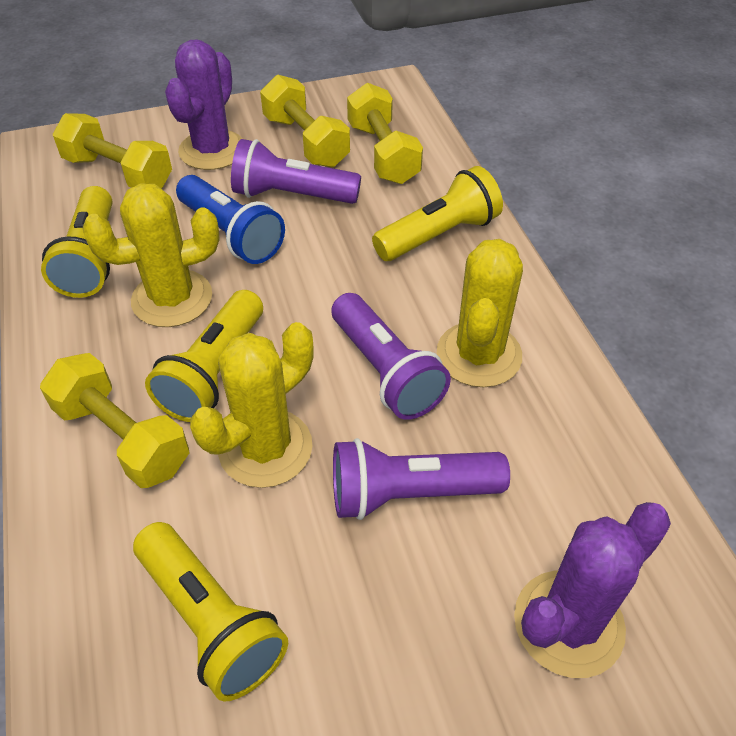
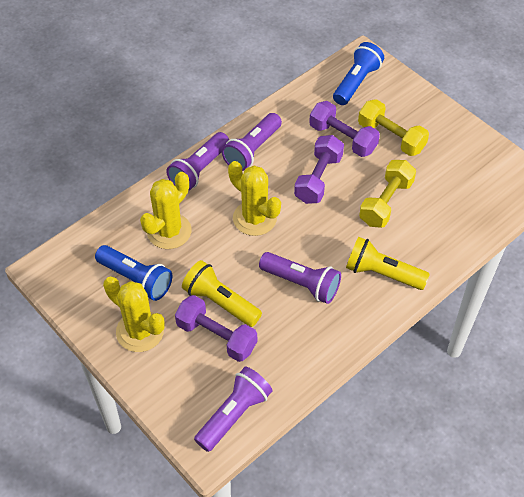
blue flashlight: 1 -> 2
purple cactus: 2 -> 0
purple dumbbell: 0 -> 3
purple flashlight: 3 -> 4
yellow dumbbell: 4 -> 2
yellow flashlight: 4 -> 2

